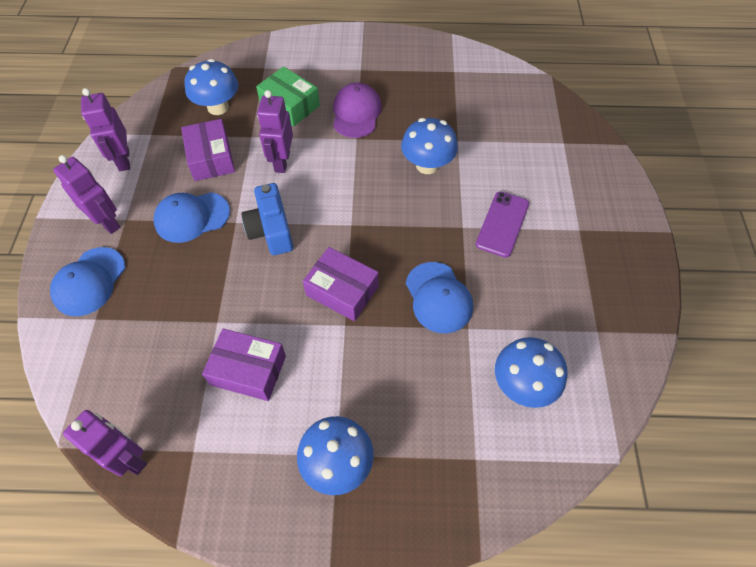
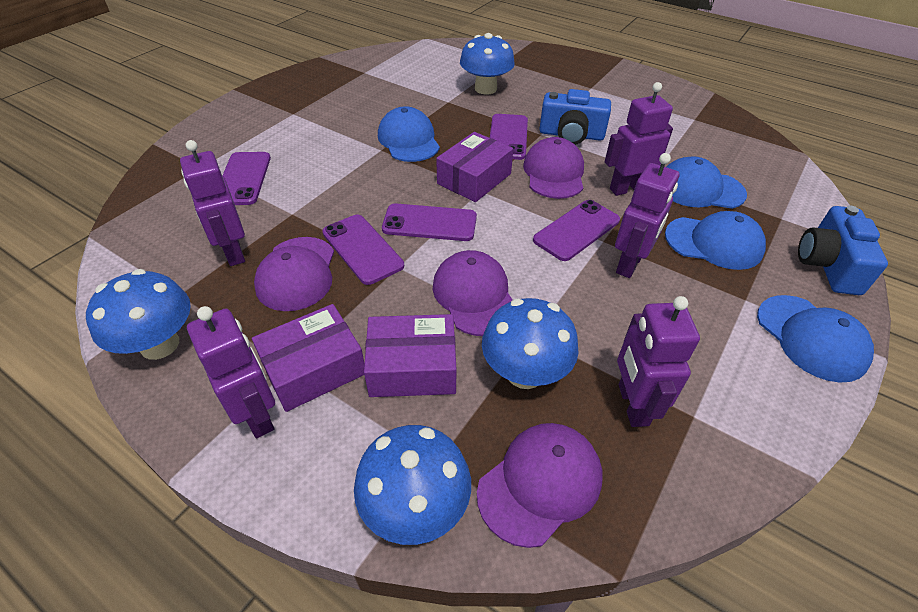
blue camera: 1 -> 2
blue cap: 3 -> 4
green box: 1 -> 0
purple cap: 1 -> 4
purple phone: 1 -> 5
purple robot: 4 -> 5

